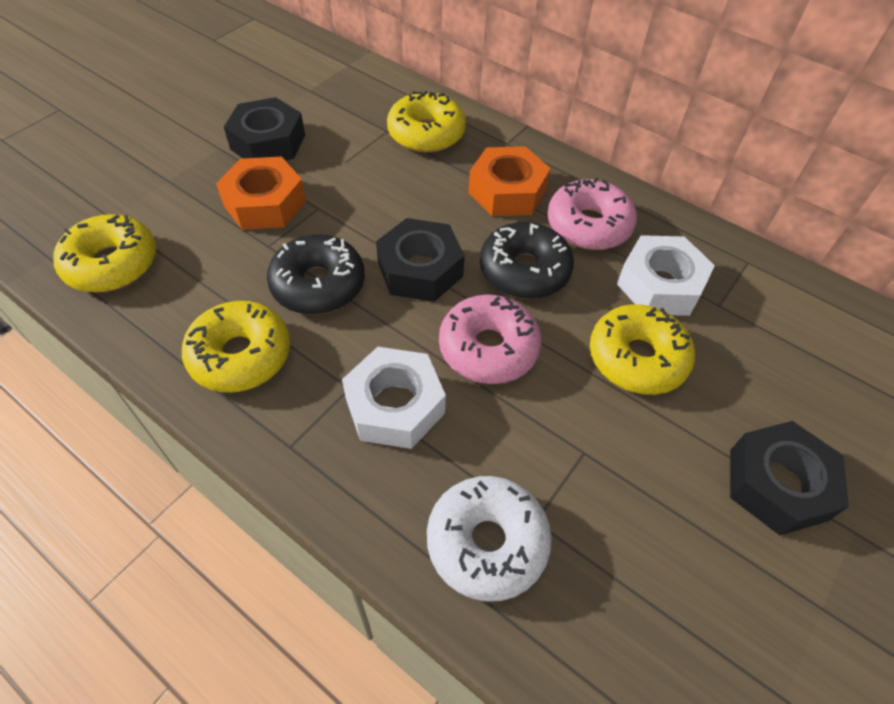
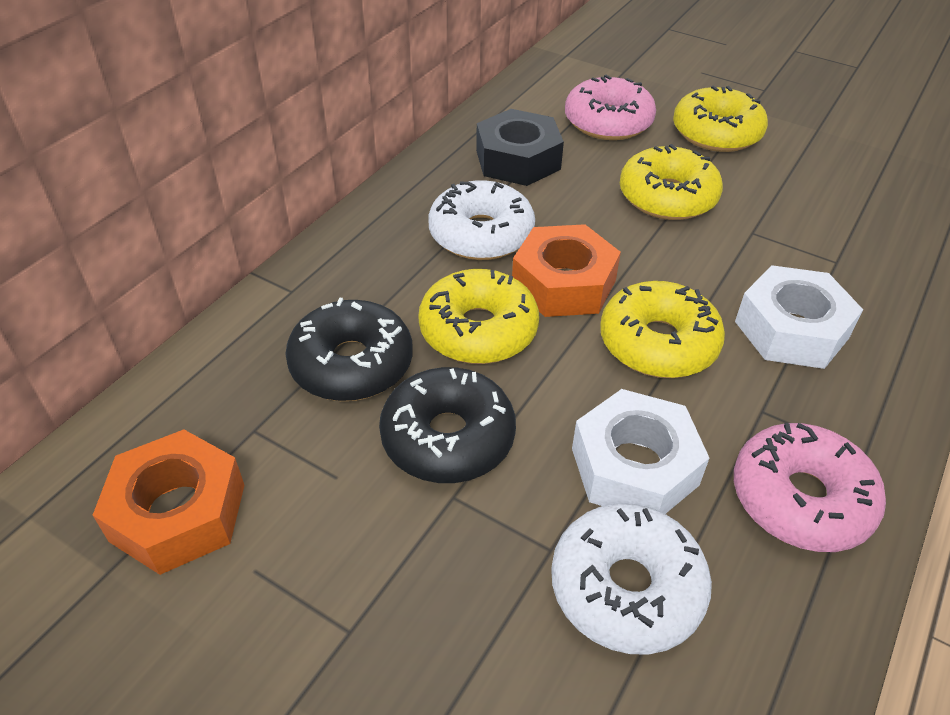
black nut: 3 -> 1
white donut: 1 -> 2

